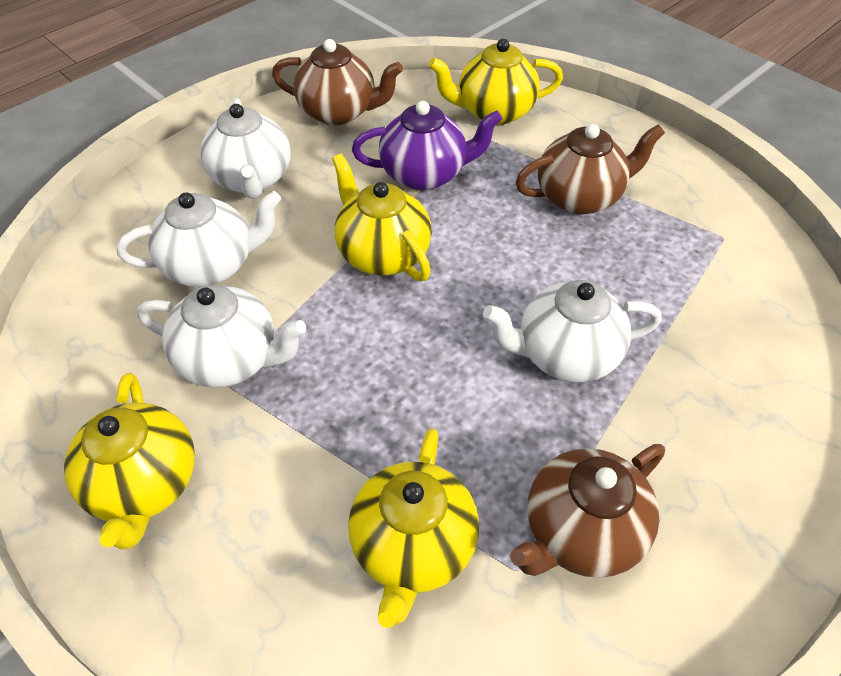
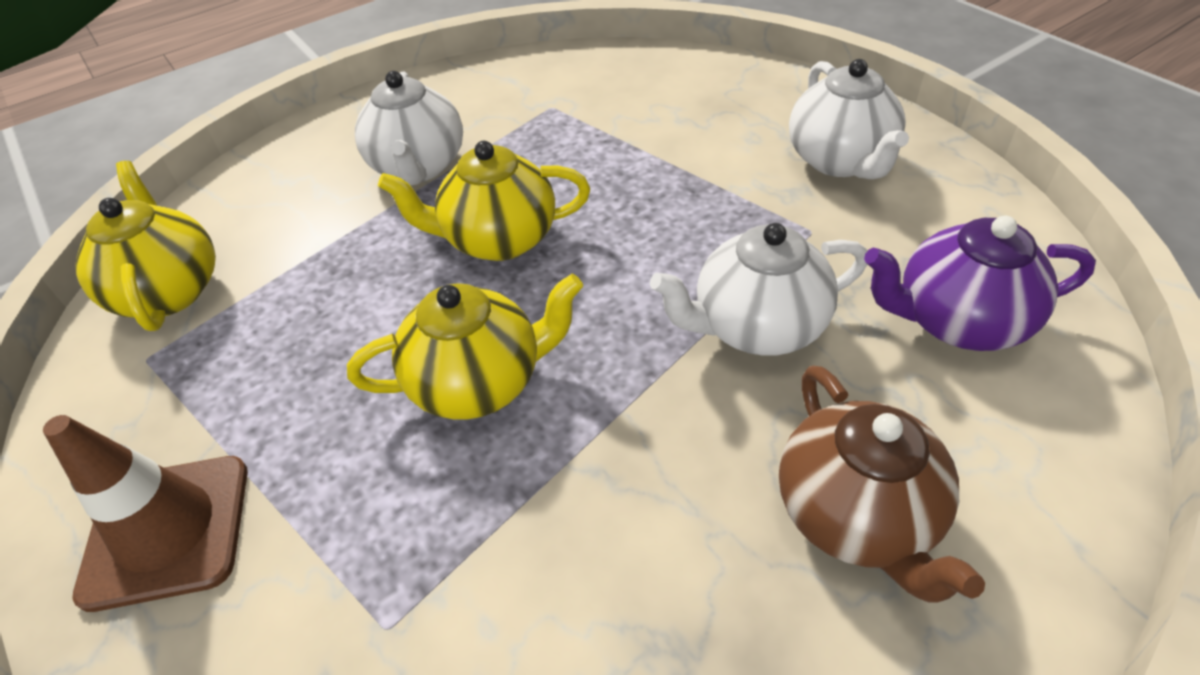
brown teapot: 3 -> 1
brown traffic cone: 0 -> 1
white teapot: 4 -> 3
yellow teapot: 4 -> 3

